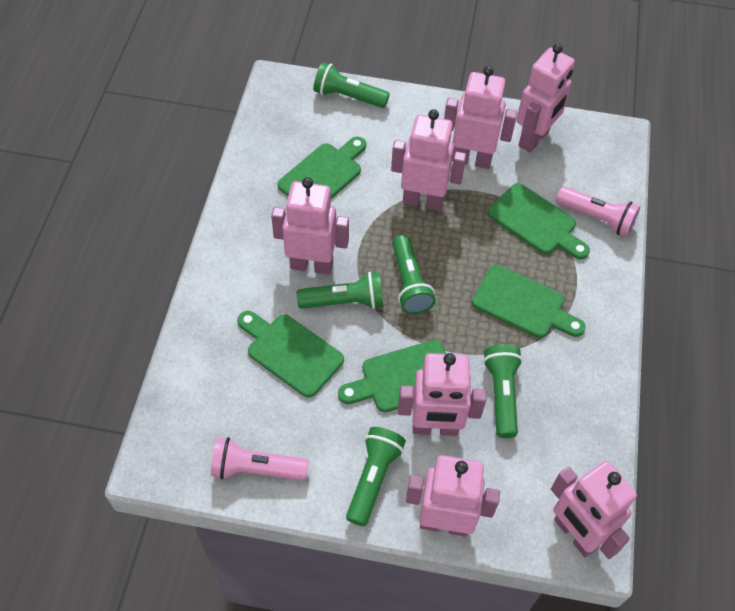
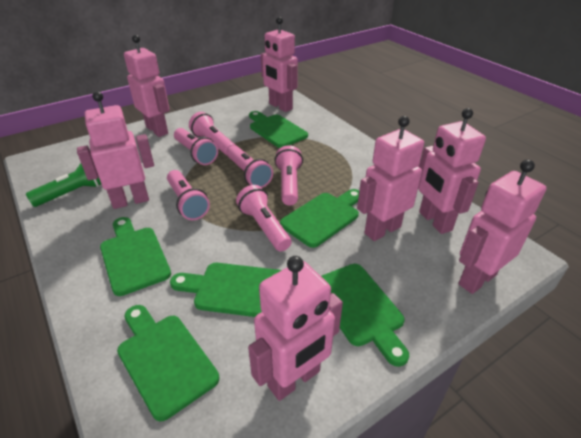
green cutting board: 5 -> 6
green flashlight: 5 -> 1
pink flashlight: 2 -> 6

